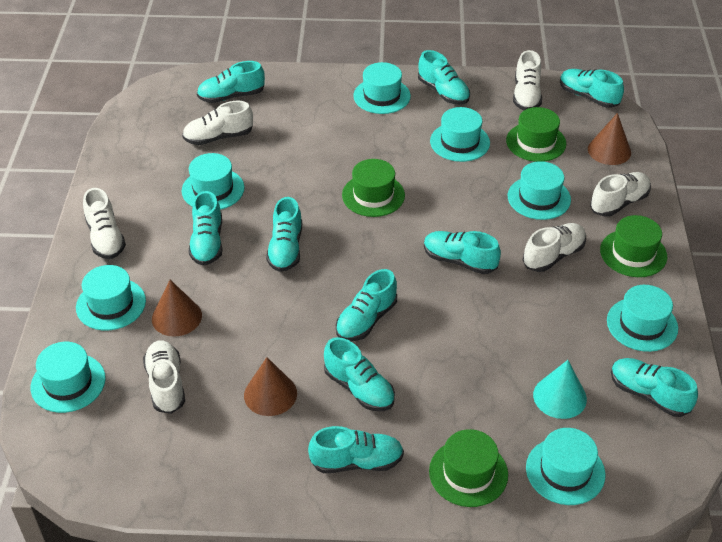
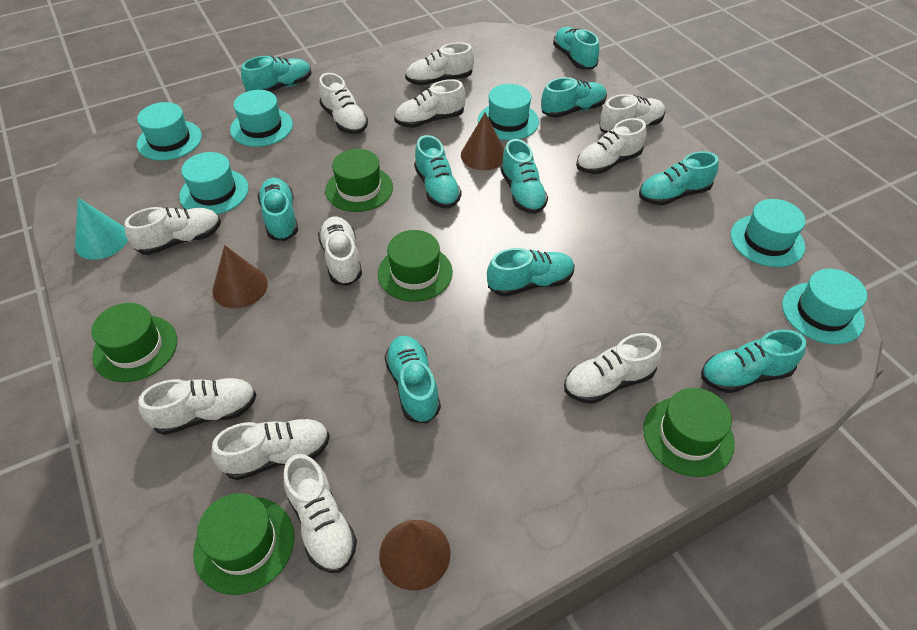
green hat: 4 -> 5
turquoise hat: 8 -> 6
white shoe: 6 -> 11

